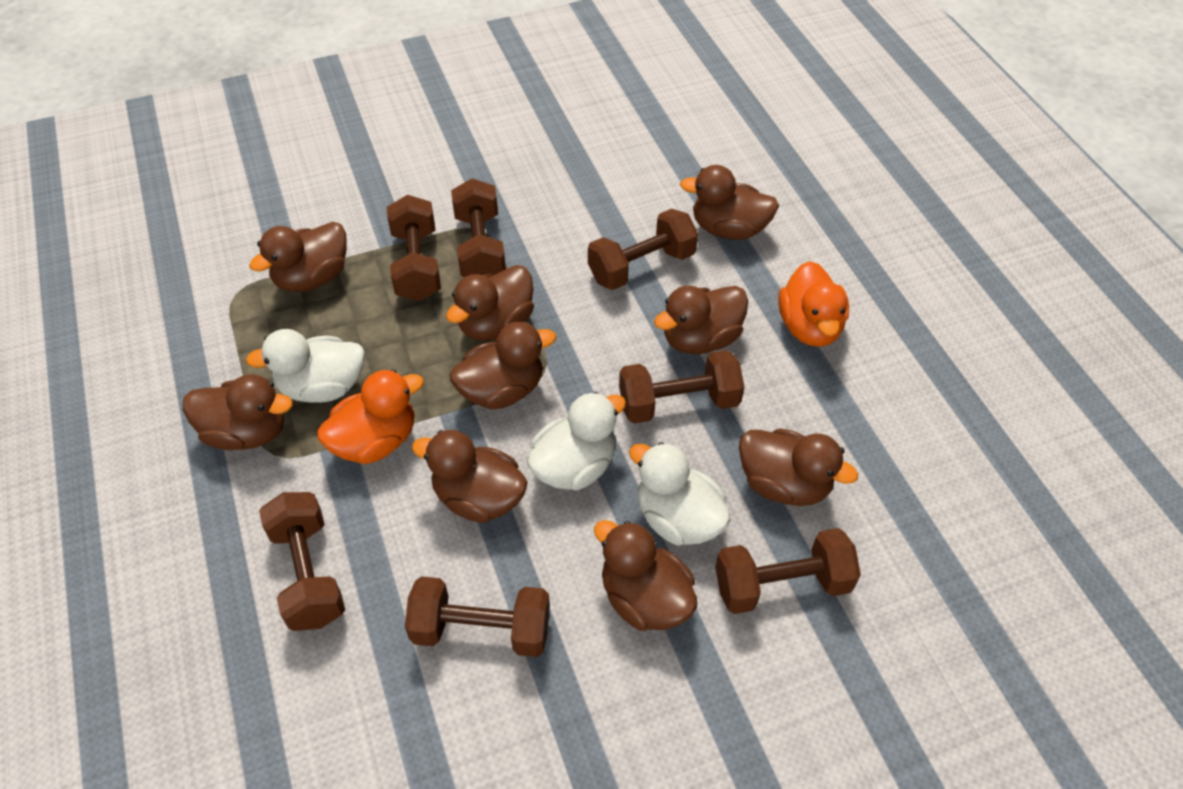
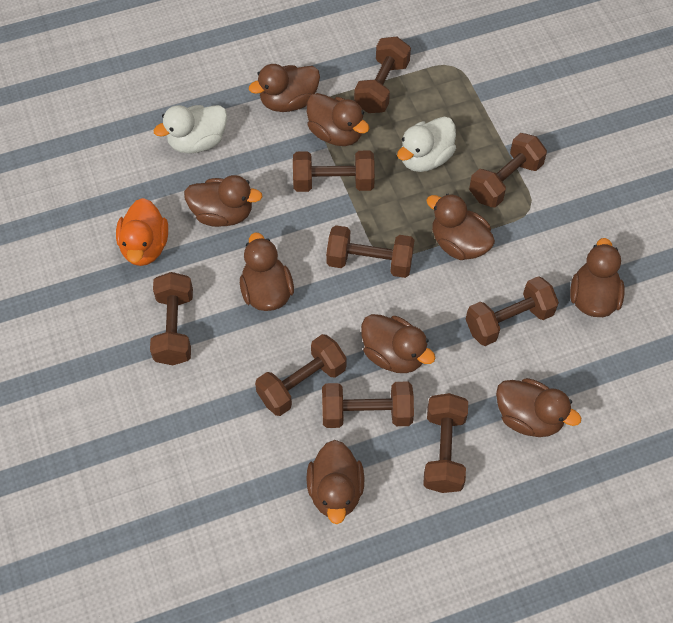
brown dumbbell: 7 -> 9
orange duck: 2 -> 1
white duck: 3 -> 2

